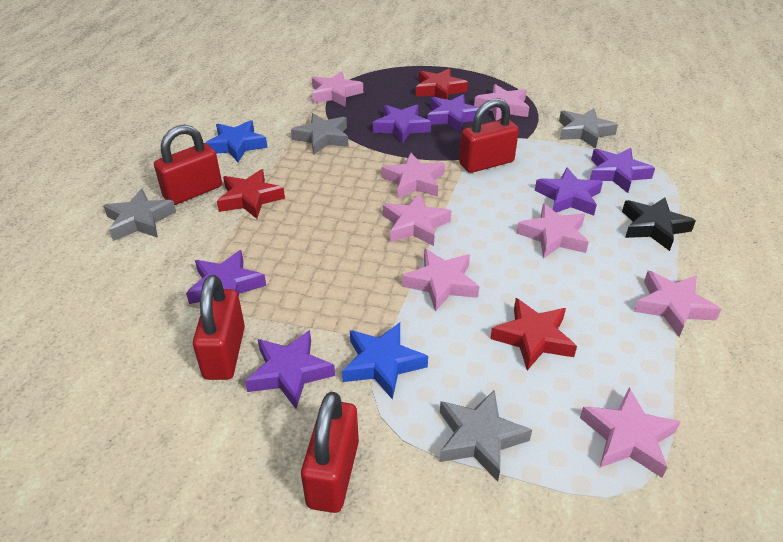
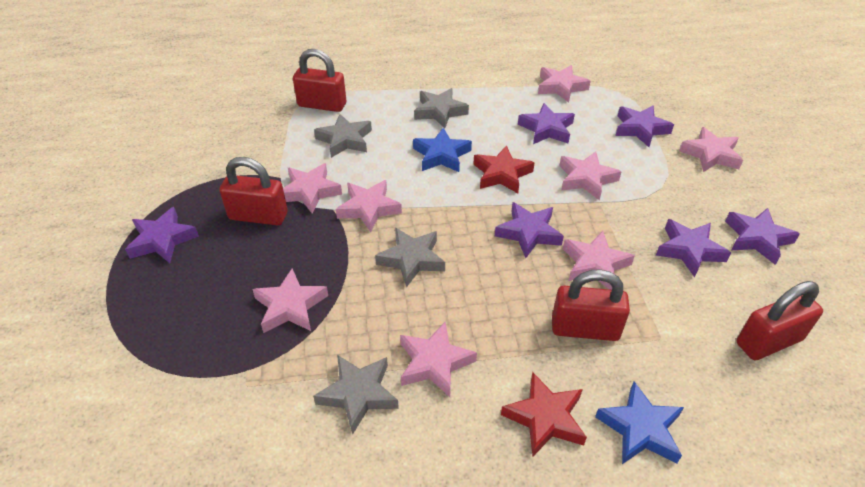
black star: 1 -> 0
red star: 3 -> 2

